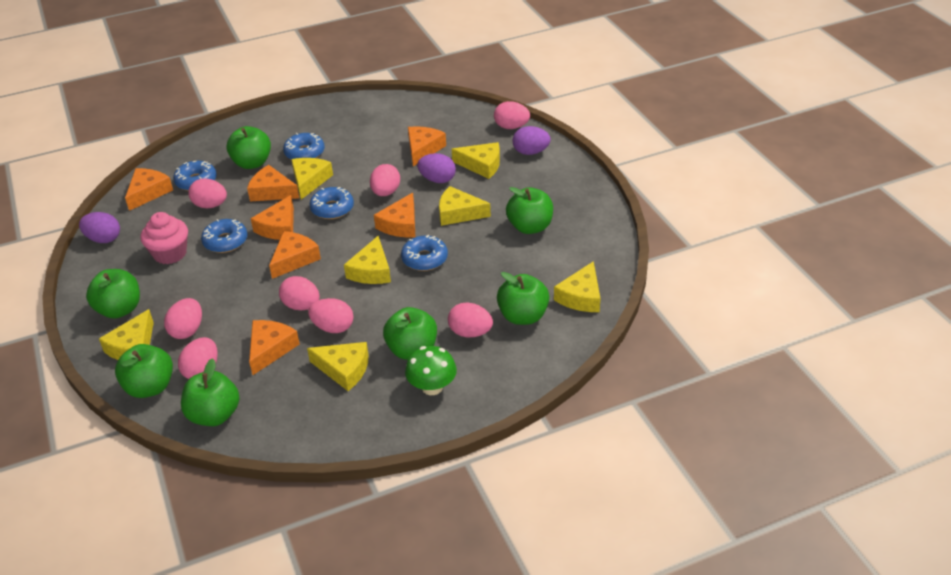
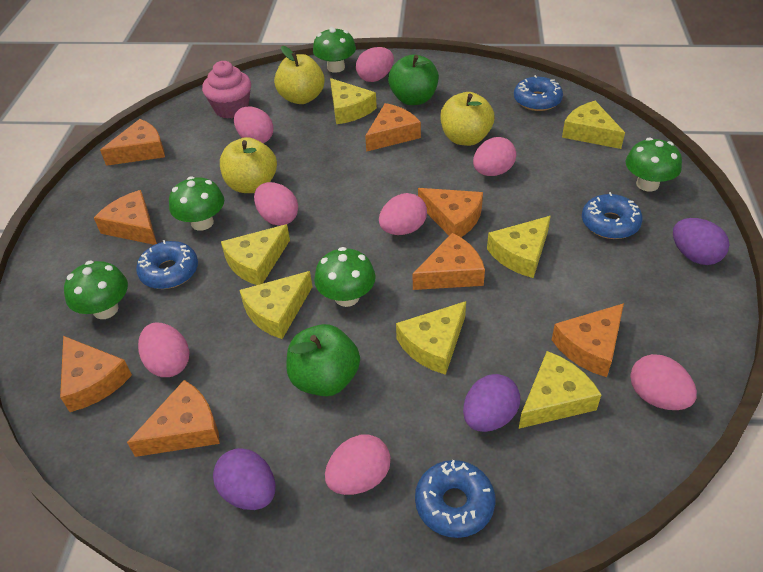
blue donut: 5 -> 4
green apple: 7 -> 2
green mushroom: 1 -> 5
orange cheese: 7 -> 8
yellow apple: 0 -> 3

